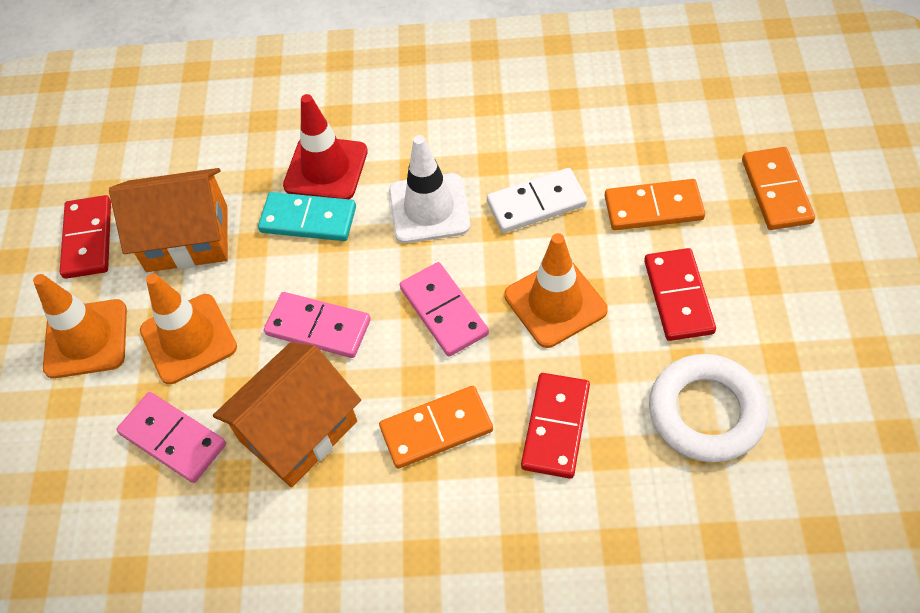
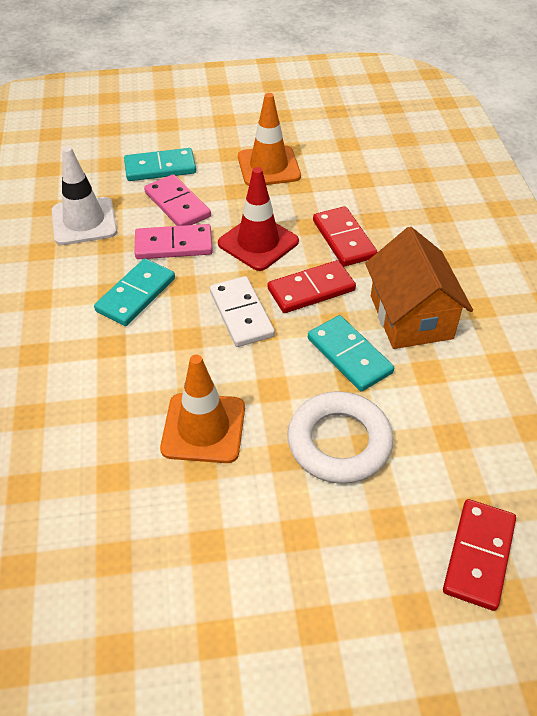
orange domino: 3 -> 0
orange house: 2 -> 1
orange traffic cone: 3 -> 2
pink domino: 3 -> 2
turquoise domino: 1 -> 3

